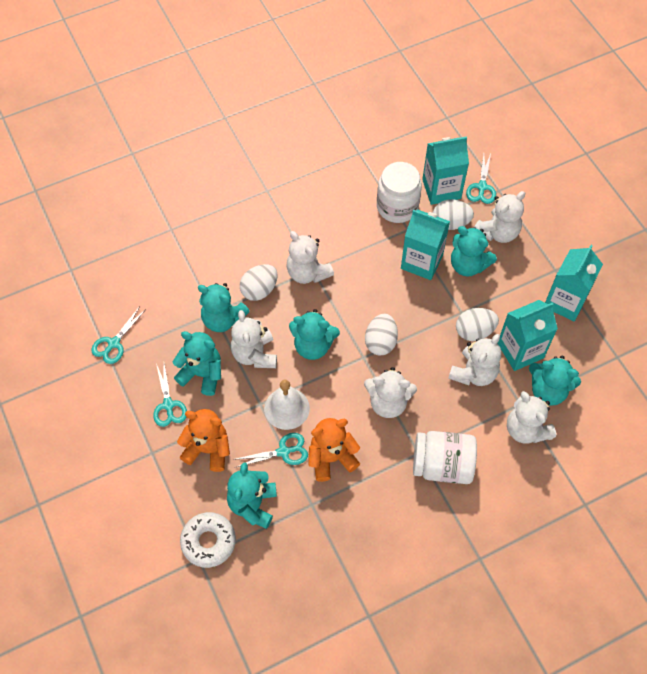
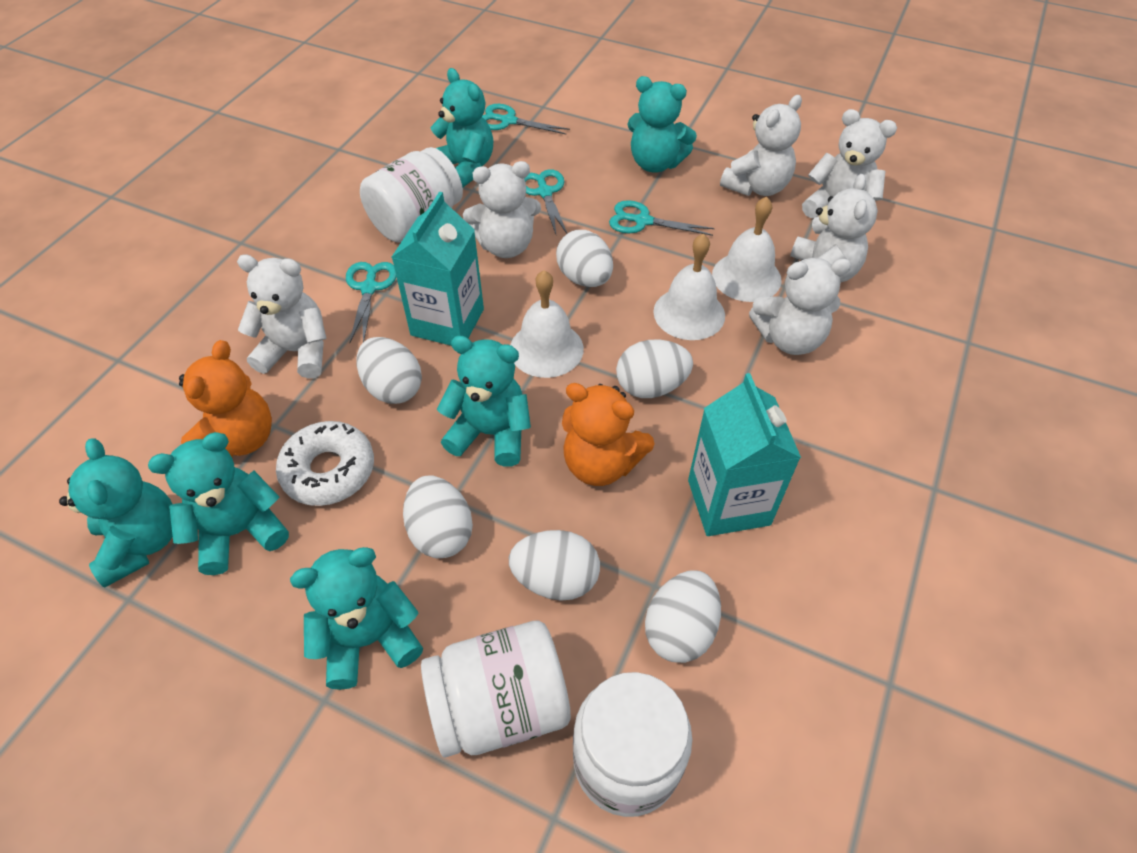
turquoise carton: 4 -> 2
white bell: 1 -> 3
white egg: 4 -> 6
white jar: 2 -> 3

